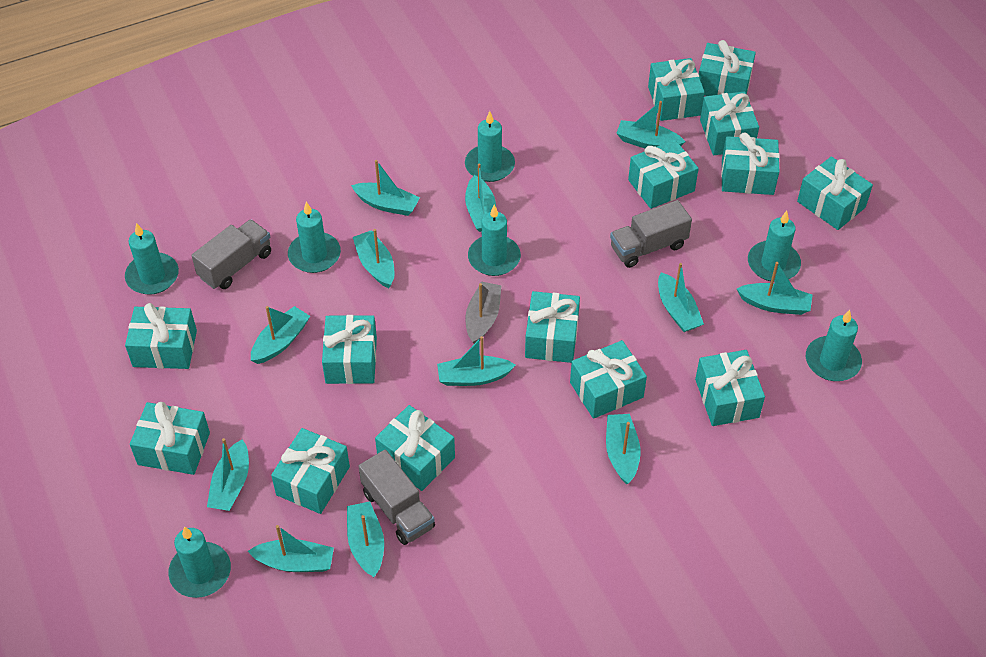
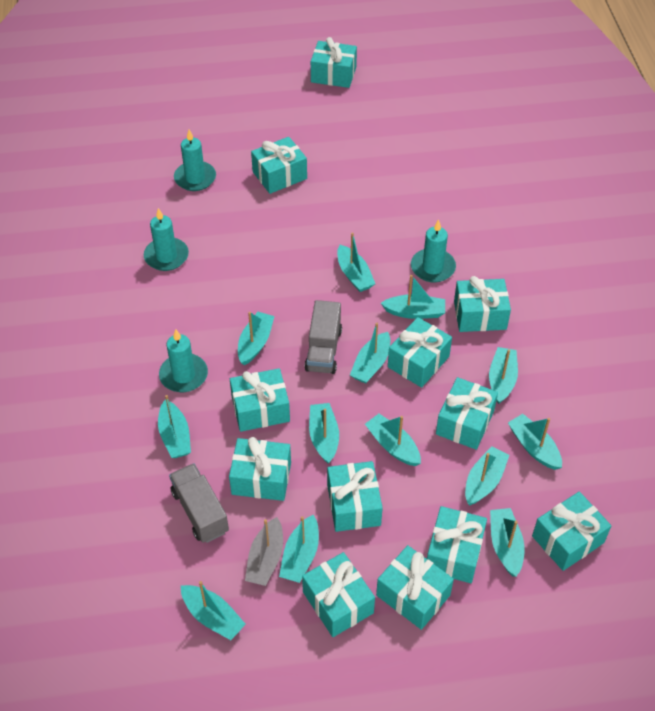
grey truck: 3 -> 2
turquoise boat: 12 -> 13
turquoise candle: 7 -> 4
turquoise gift: 14 -> 12

